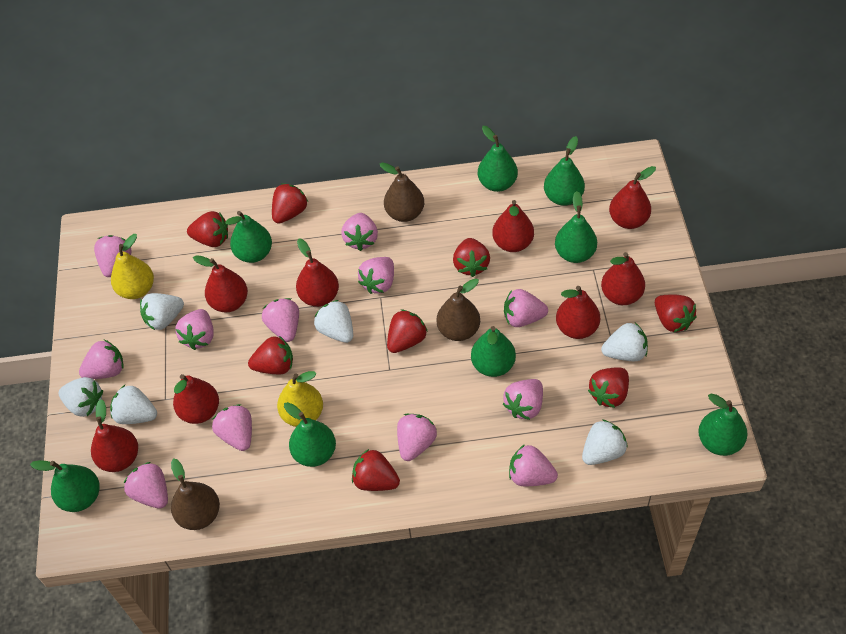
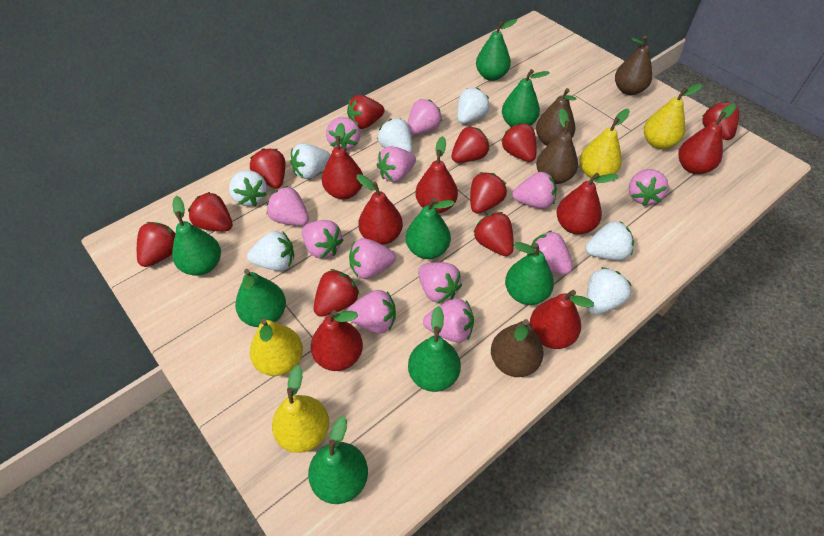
brown pear: 3 -> 4
red pear: 8 -> 7
red strawberry: 8 -> 10
white strawberry: 6 -> 7
yellow pear: 2 -> 4

